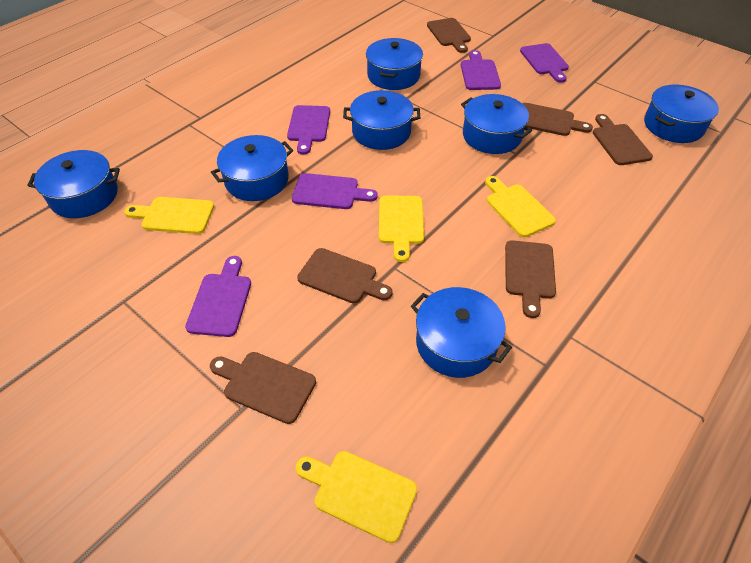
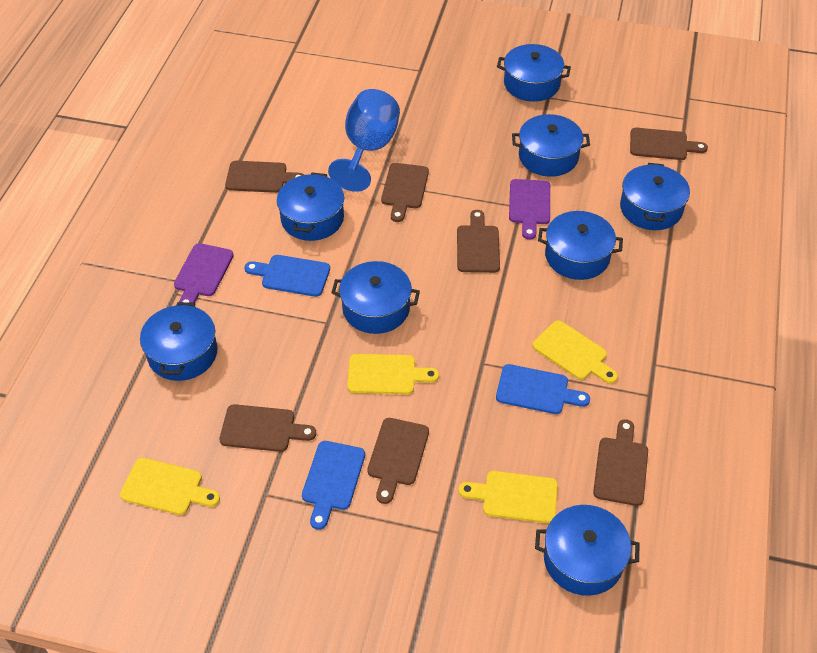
blue cutting board: 0 -> 3
blue goblet: 0 -> 1
blue pot: 7 -> 8
brown cutting board: 6 -> 7
purple cutting board: 5 -> 2

